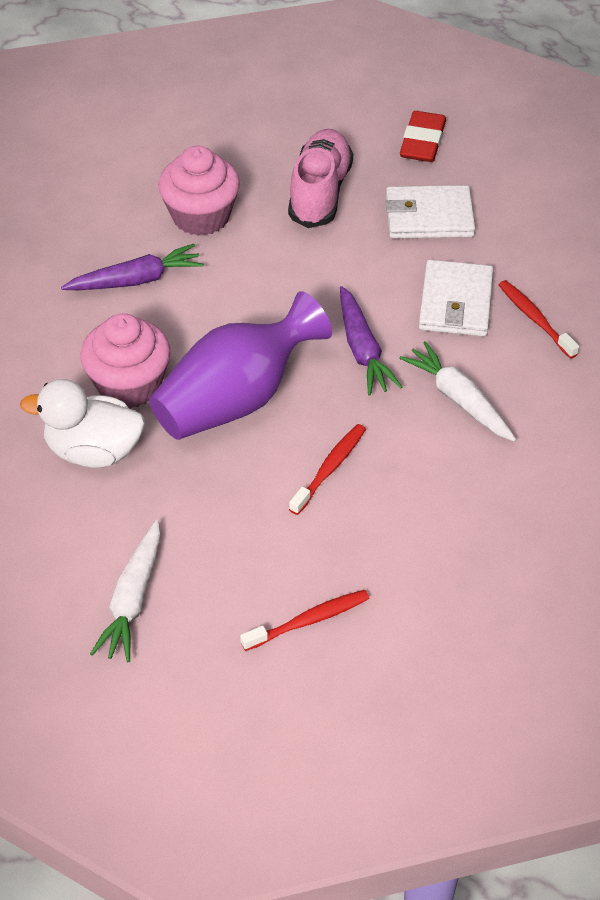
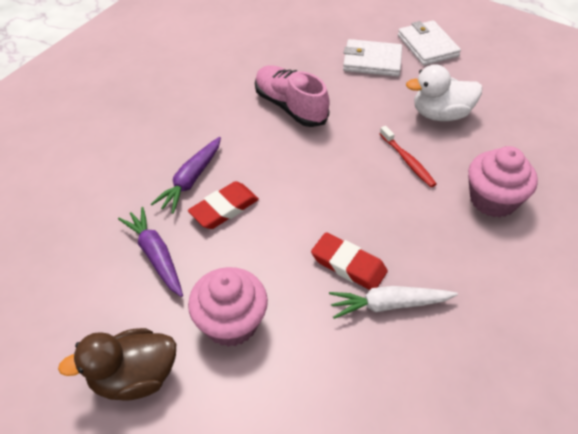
brown duck: 0 -> 1
purple vase: 1 -> 0
red eraser: 1 -> 2
red toothbrush: 3 -> 1
white carrot: 2 -> 1

